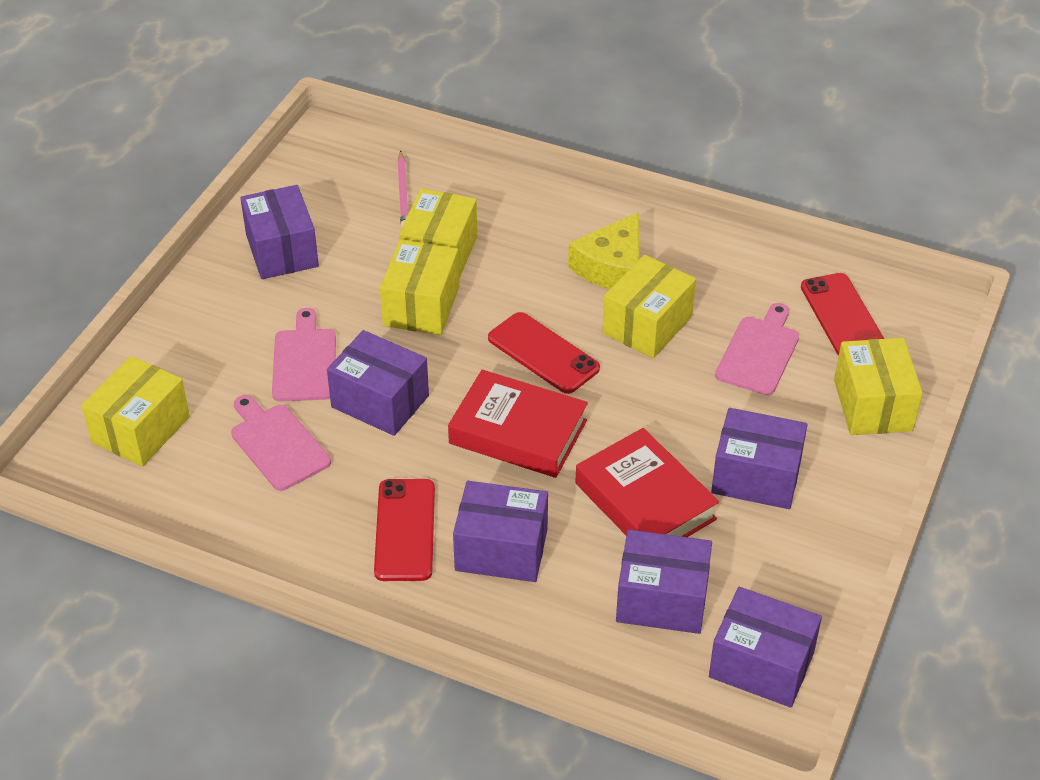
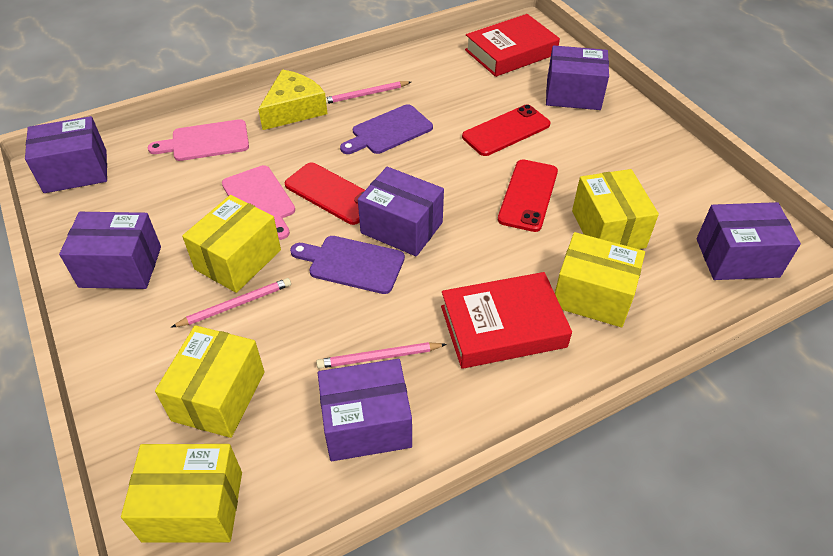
pink cutting board: 3 -> 2
pink pencil: 1 -> 3
purple cutting board: 0 -> 2

